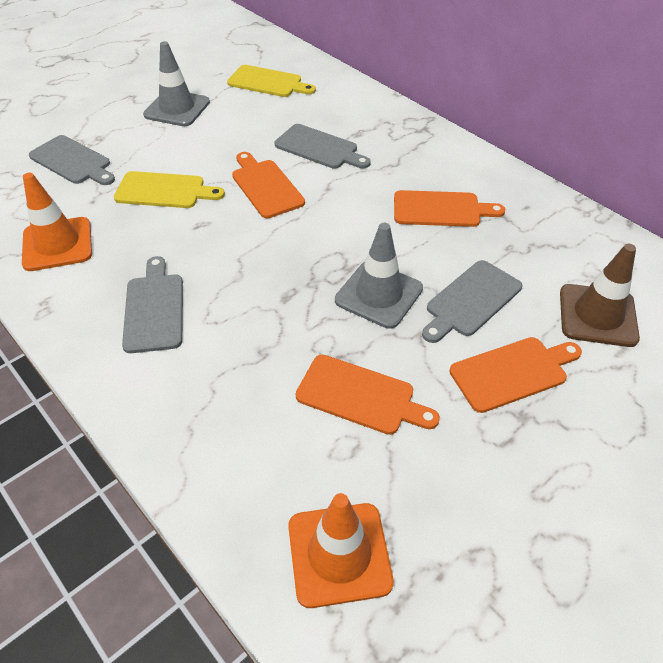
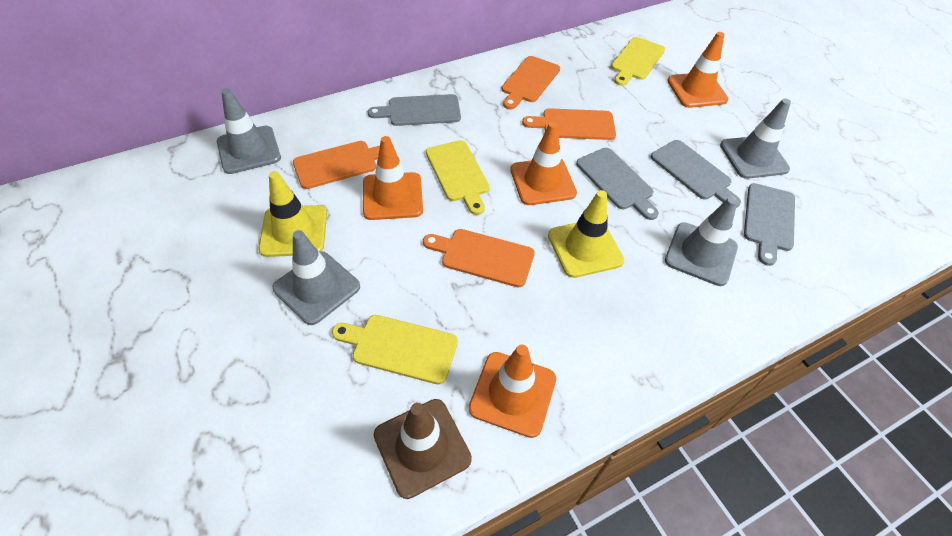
grey traffic cone: 2 -> 4
orange traffic cone: 2 -> 4
yellow cutting board: 2 -> 3
yellow traffic cone: 0 -> 2

